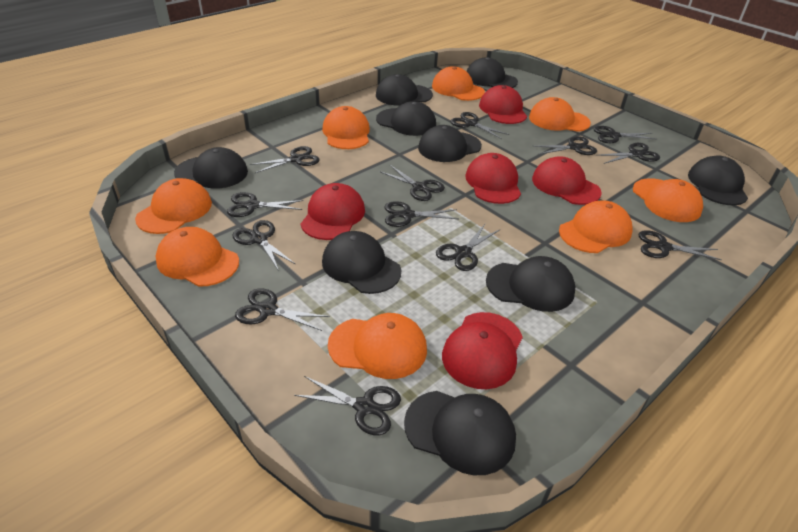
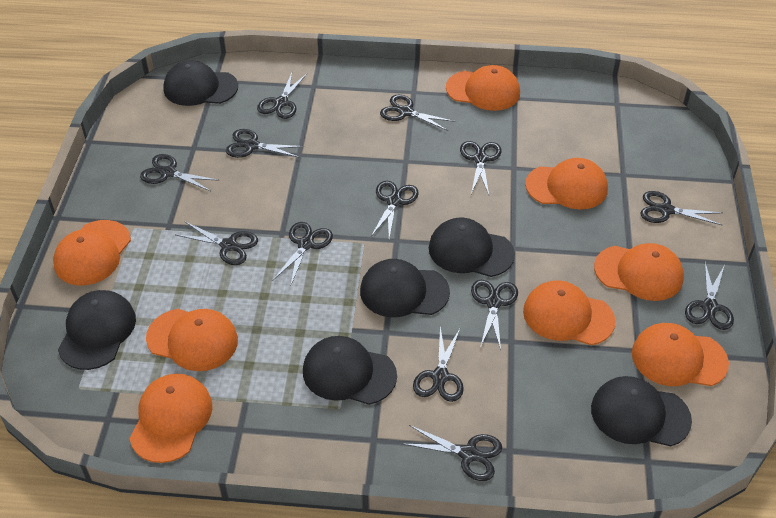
black cap: 9 -> 6
red cap: 5 -> 0

